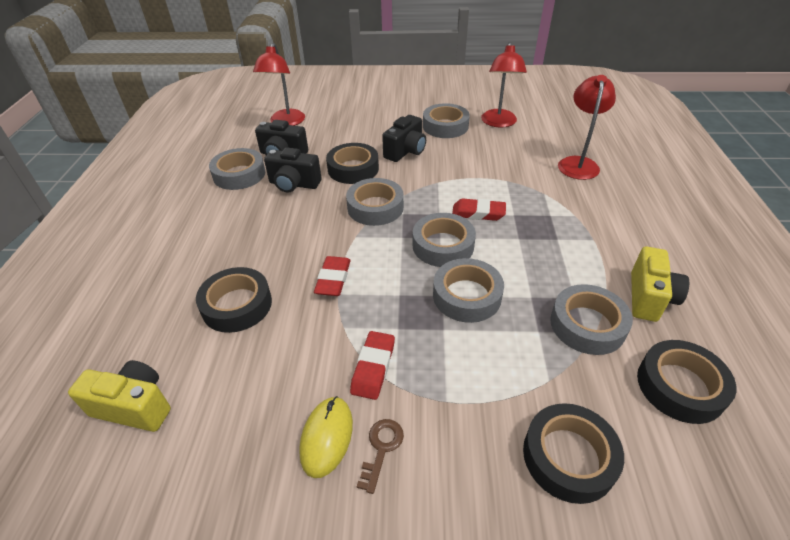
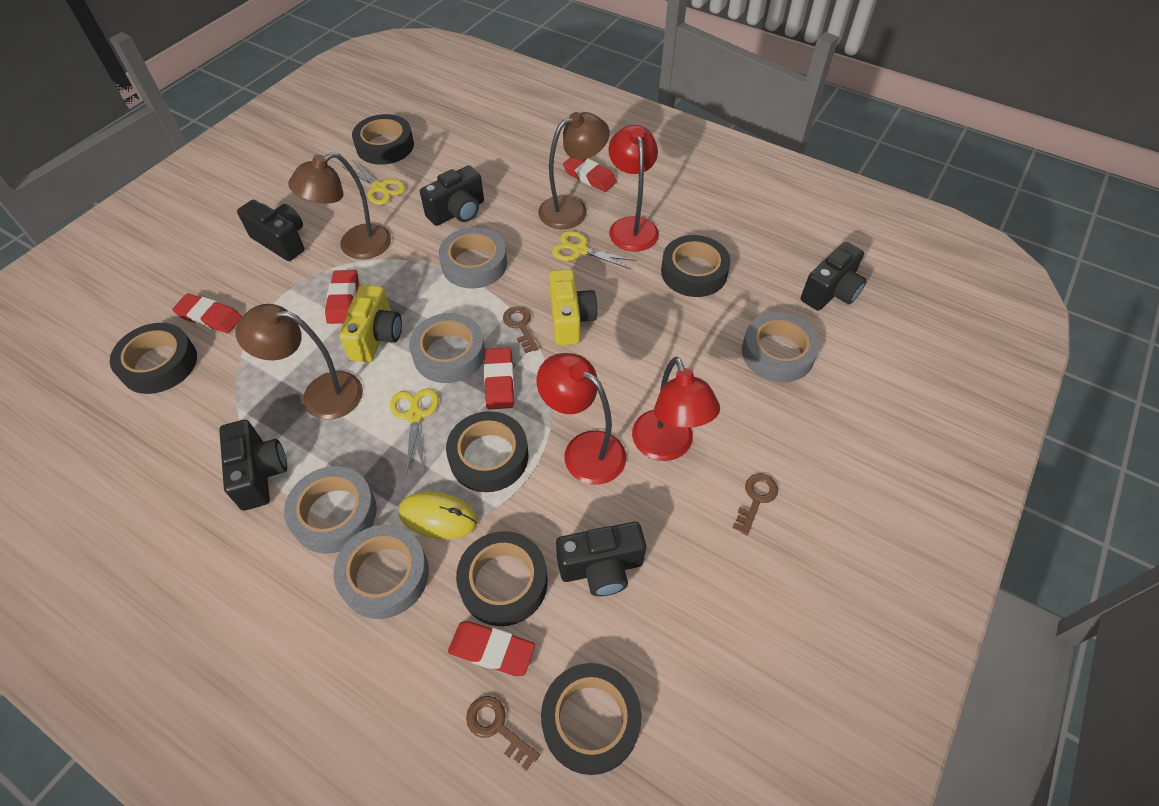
black camera: 3 -> 5
black tape: 4 -> 6
brown key: 1 -> 3
brown lamp: 0 -> 3
grey tape: 6 -> 5
red eraser: 3 -> 5
yellow scissors: 0 -> 3

